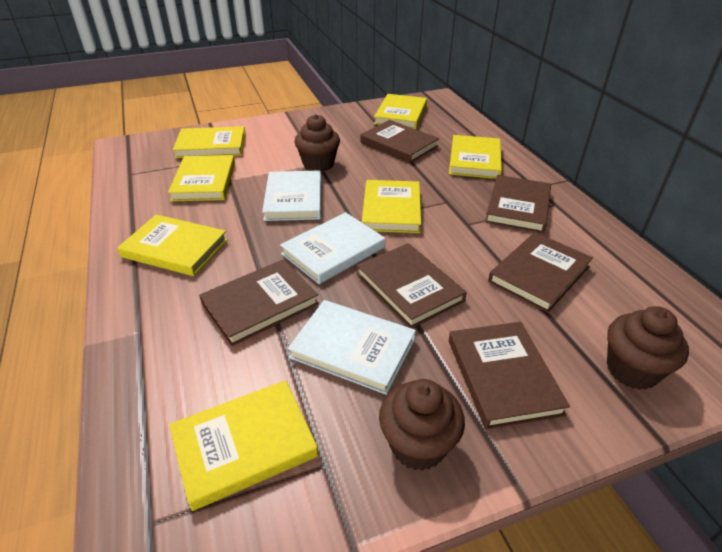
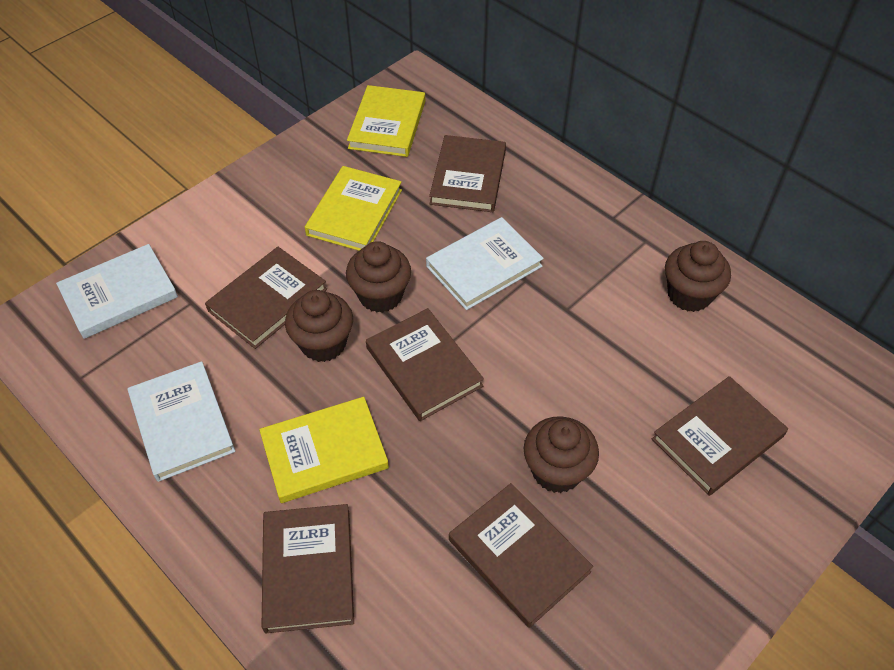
brown cupcake: 3 -> 4
yellow book: 7 -> 3

